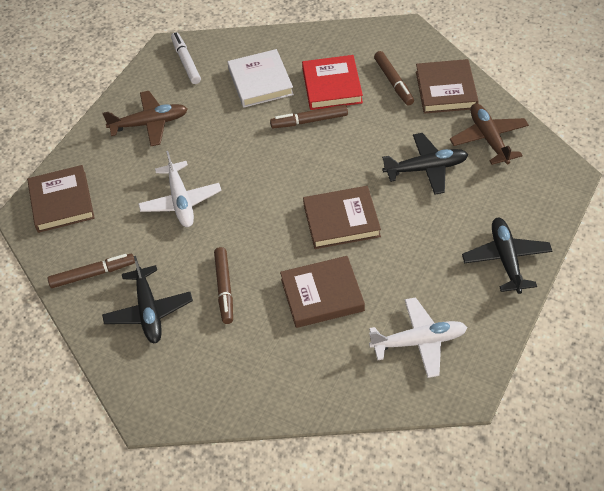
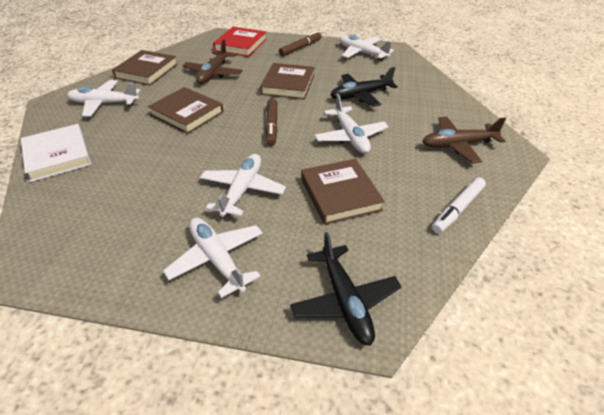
black plane: 3 -> 2
brown marker: 4 -> 2
white plane: 2 -> 5

